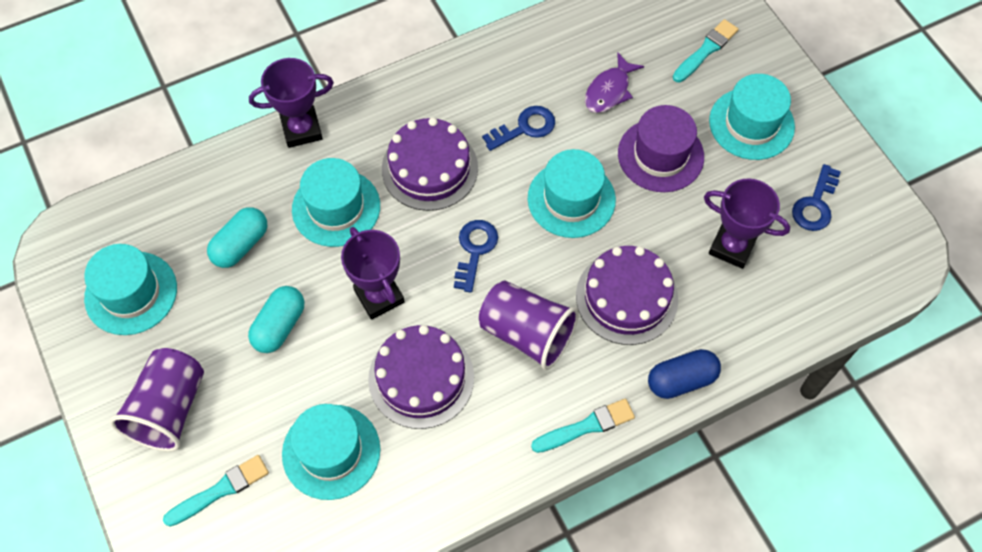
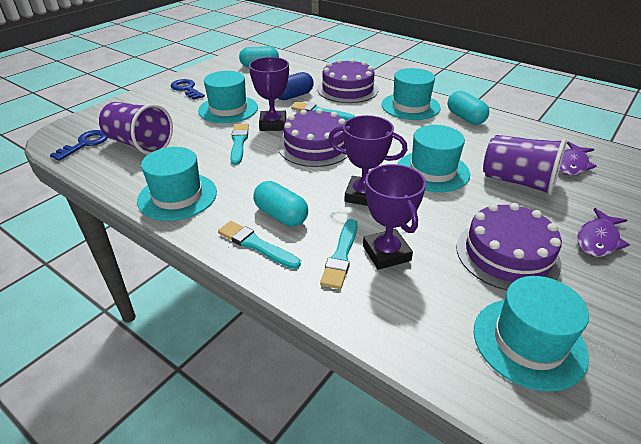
blue key: 3 -> 2
purple fish: 1 -> 2
purple hat: 1 -> 0
turquoise brush: 3 -> 4
turquoise capsule: 2 -> 3

